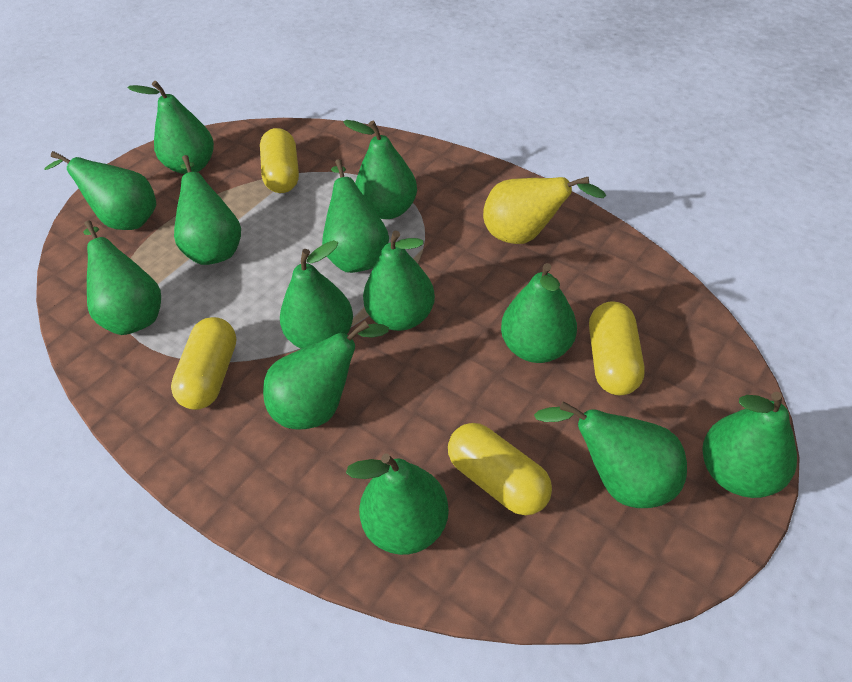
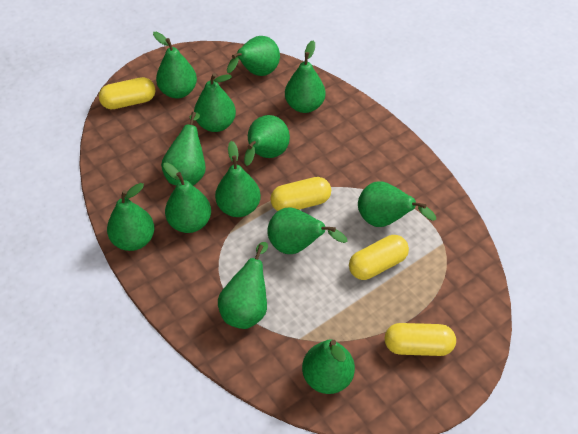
yellow pear: 1 -> 0

